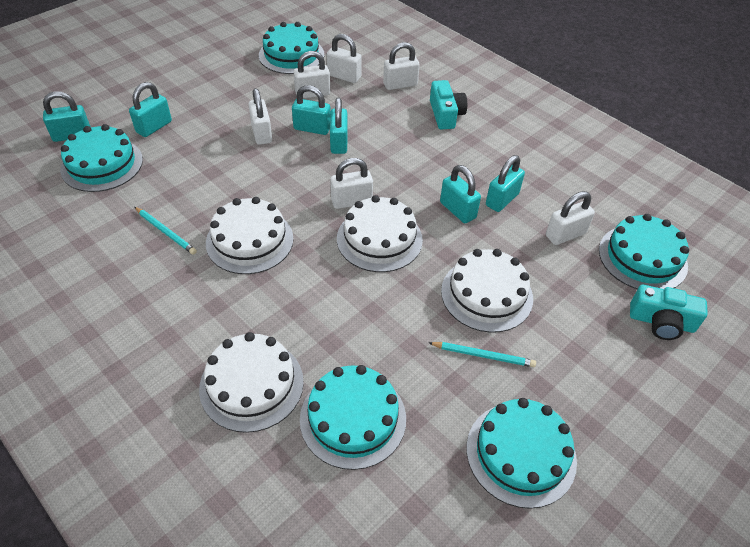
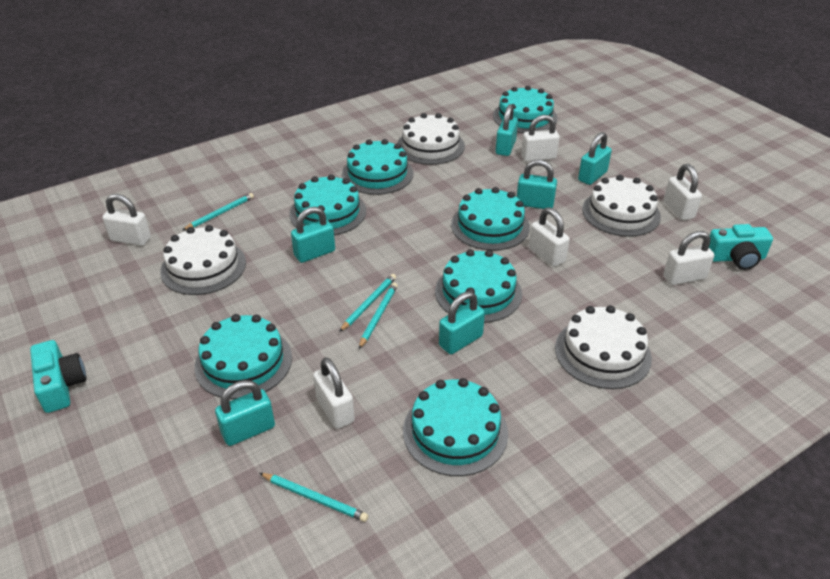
turquoise cake: 5 -> 7
turquoise pencil: 2 -> 4

